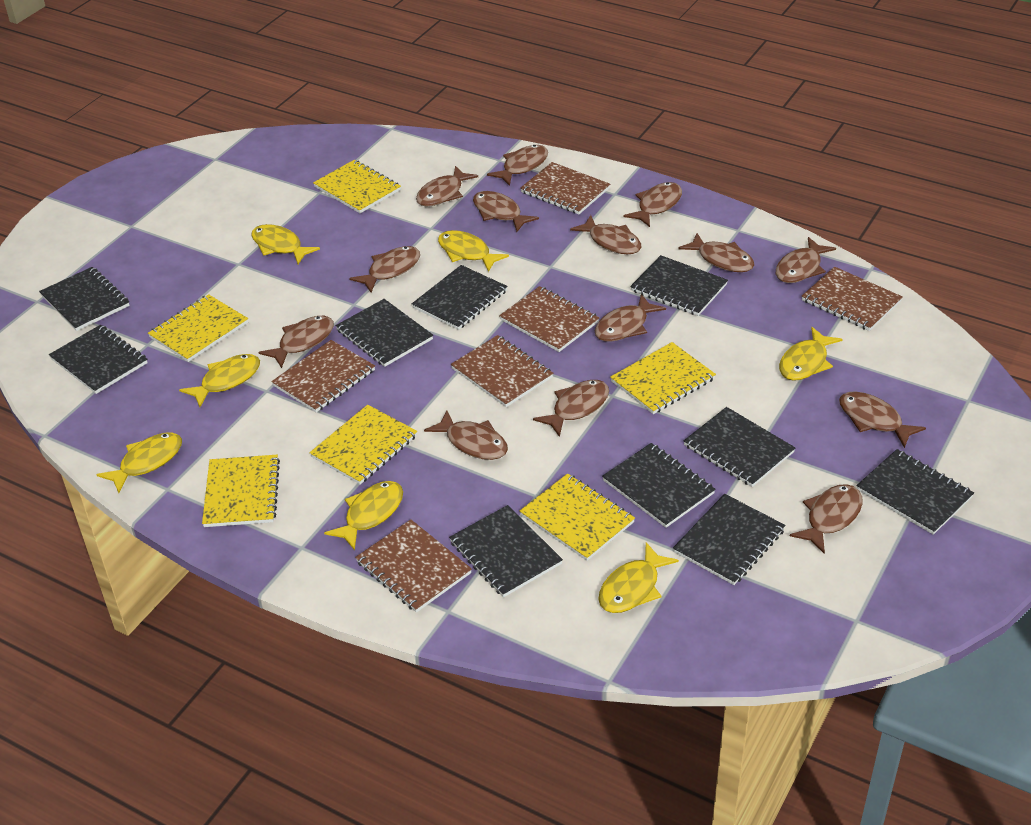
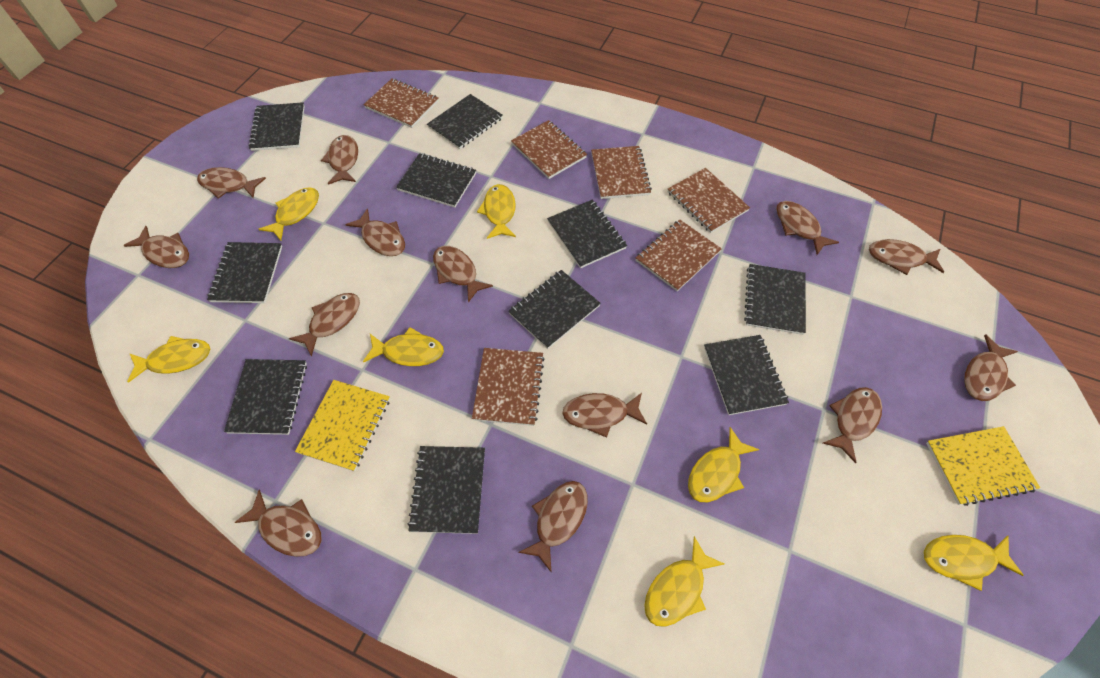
brown fish: 14 -> 13
yellow notebook: 6 -> 2

